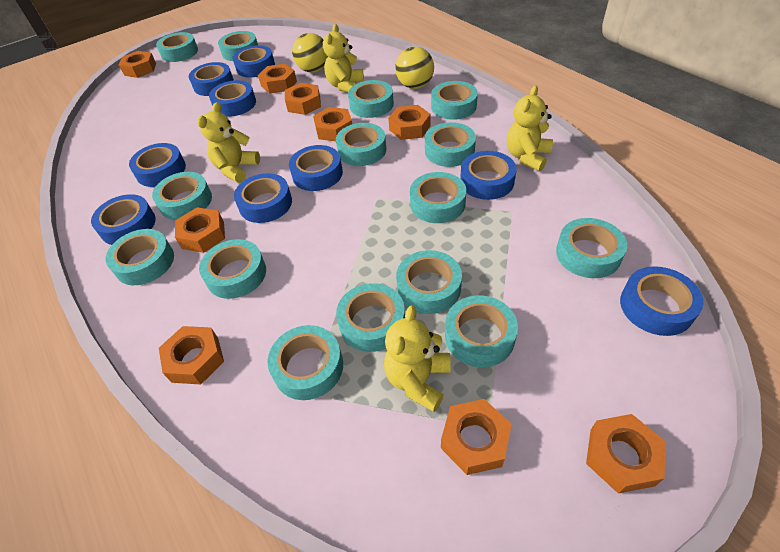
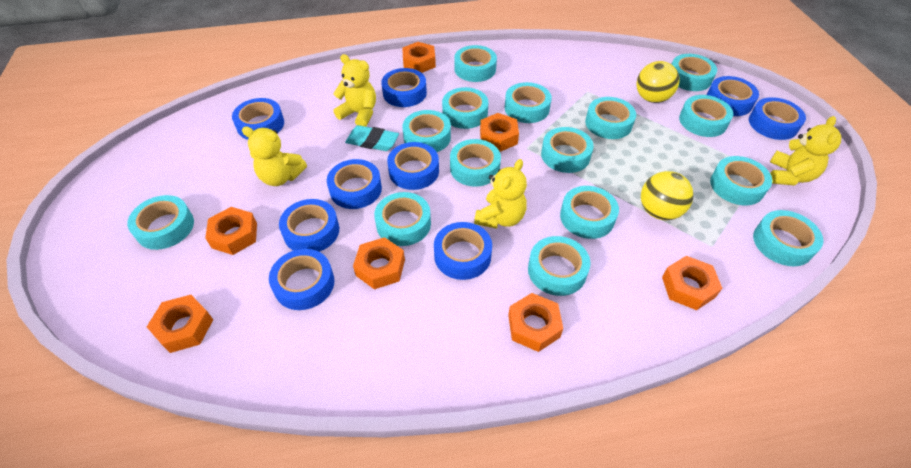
orange nut: 9 -> 7
turquoise eraser: 0 -> 1

